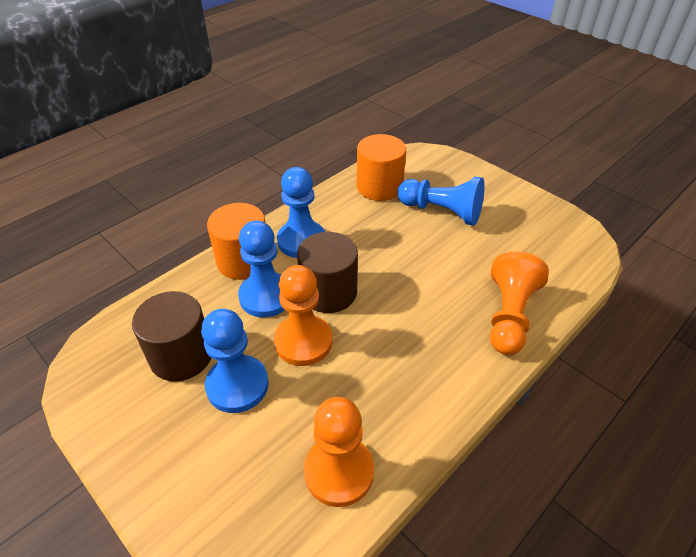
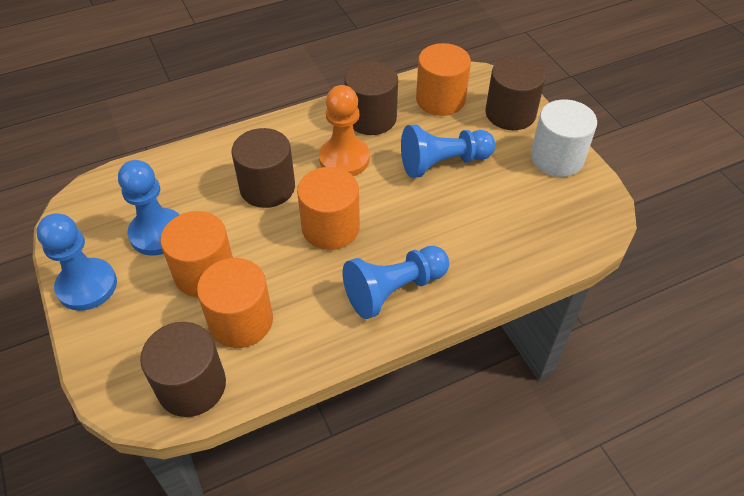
brown cylinder: 2 -> 4
orange cylinder: 2 -> 4
orange pawn: 3 -> 1
white cylinder: 0 -> 1

